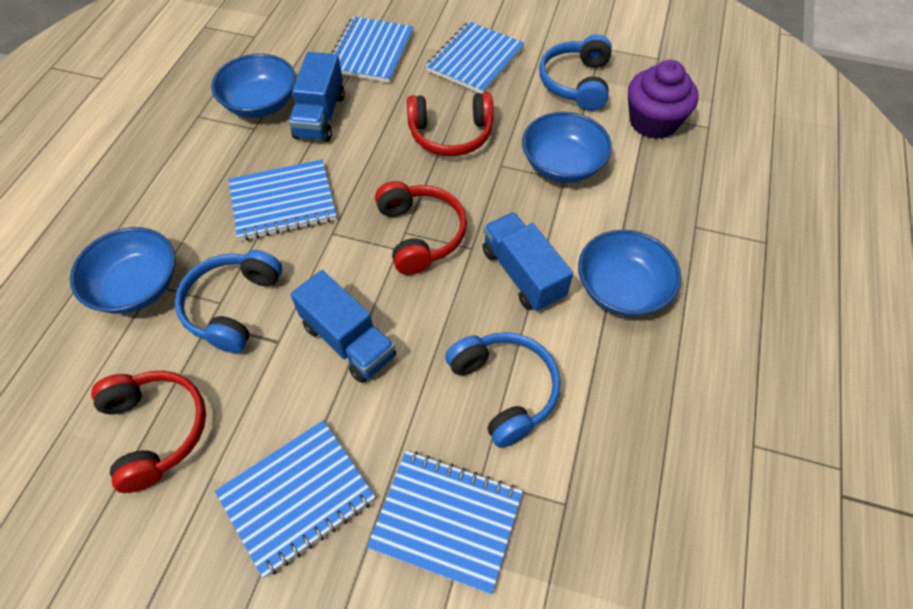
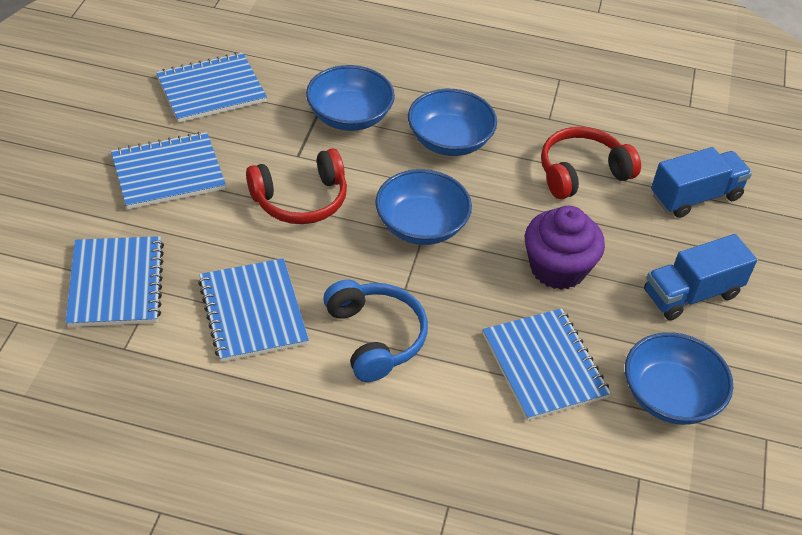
blue headphones: 3 -> 1
blue truck: 3 -> 2
red headphones: 3 -> 2

